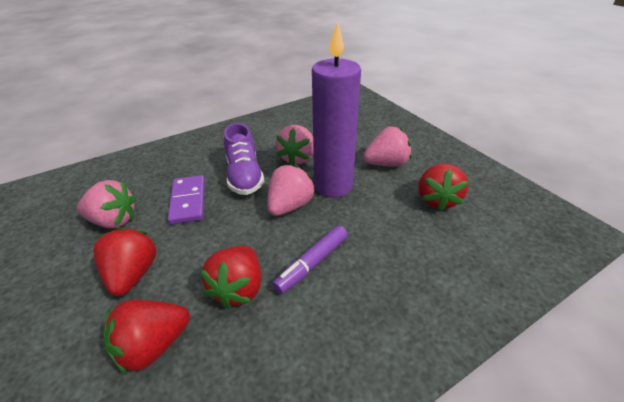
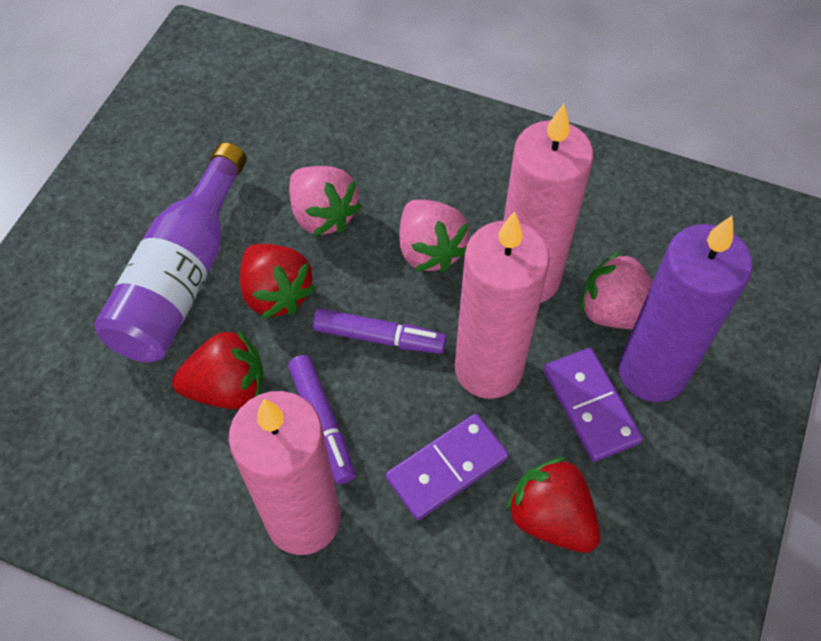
pink candle: 0 -> 3
pink strawberry: 4 -> 3
purple bottle: 0 -> 1
purple domino: 1 -> 2
purple marker: 1 -> 2
purple shoe: 1 -> 0
red strawberry: 4 -> 3

